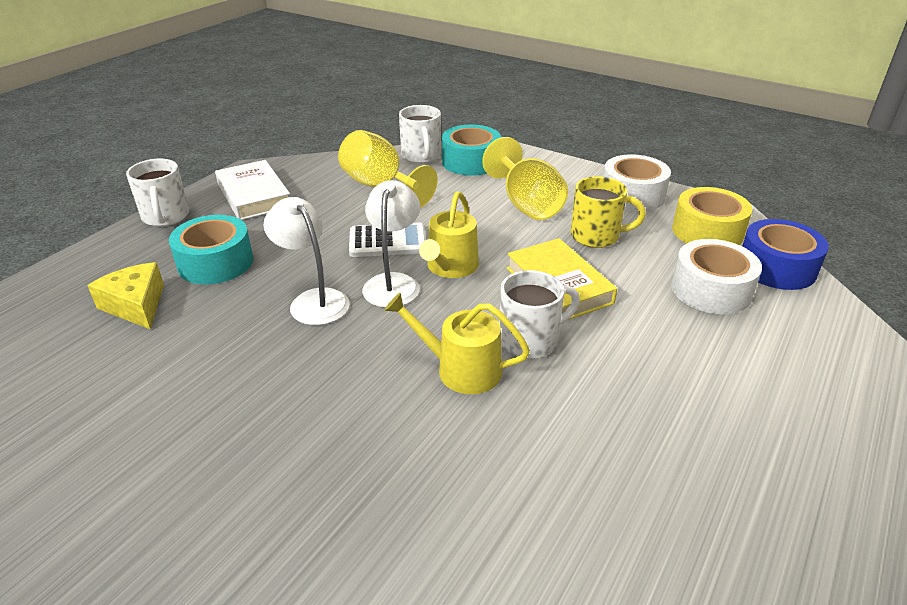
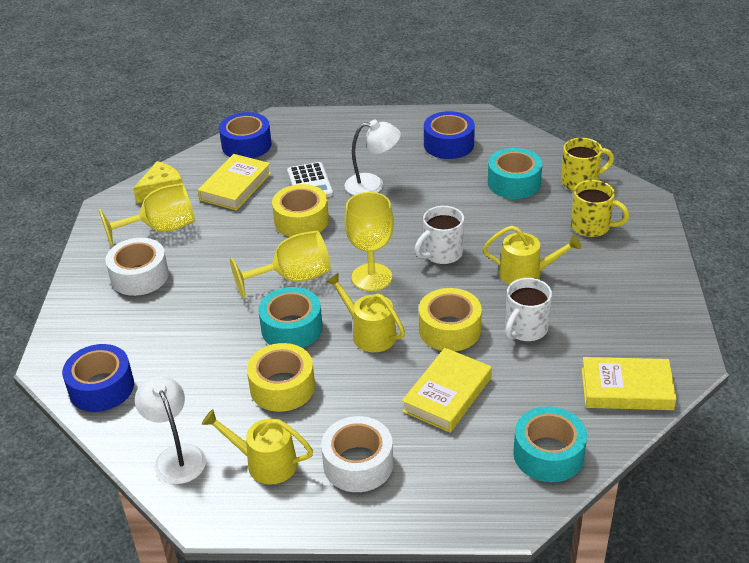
blue tape: 1 -> 3
turquoise tape: 2 -> 3
white book: 1 -> 0
white mug: 3 -> 2
yellow book: 1 -> 3
yellow goblet: 2 -> 3
yellow mug: 1 -> 2
yellow tape: 1 -> 3
yellow watering can: 2 -> 3

